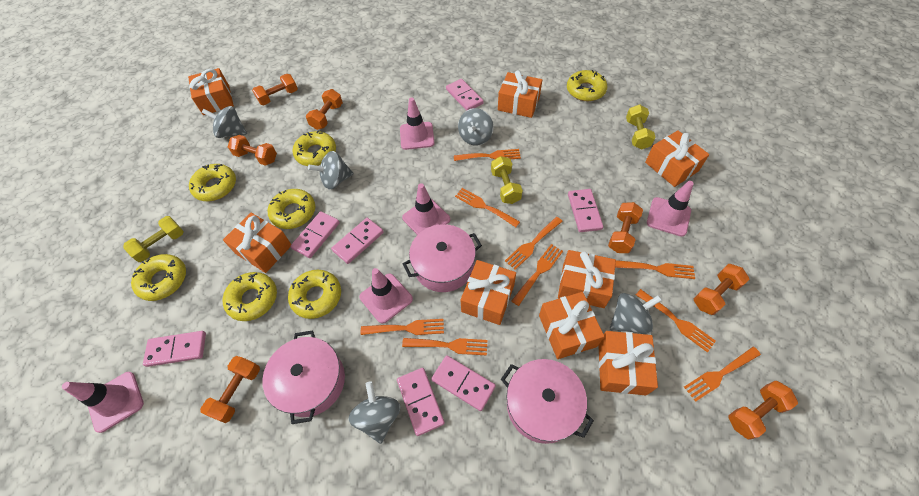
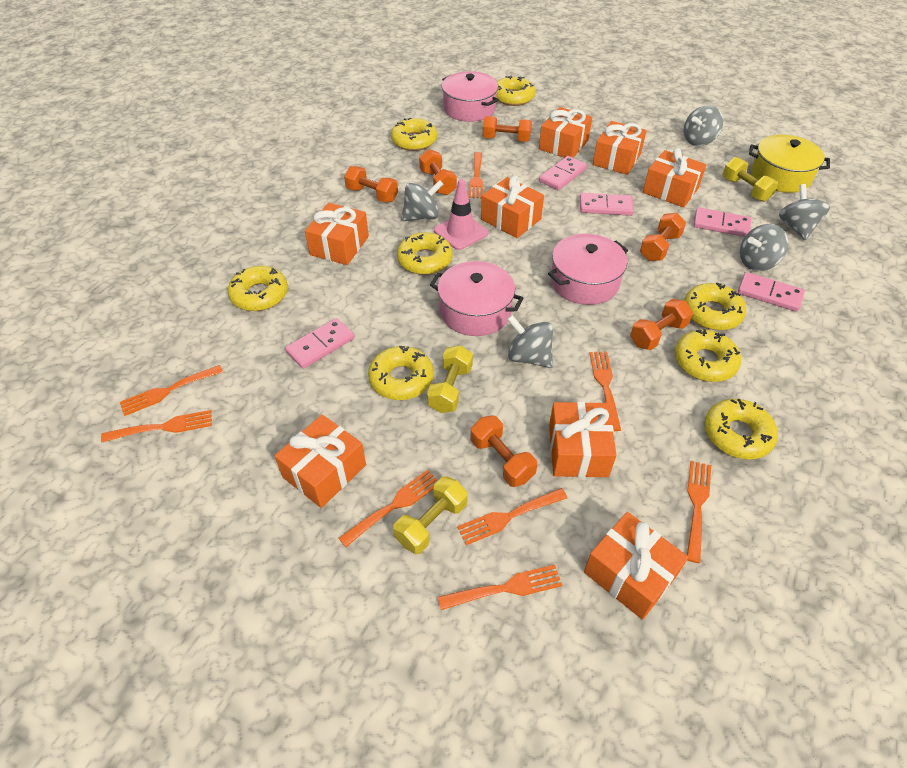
orange dumbbell: 7 -> 6
orange fork: 9 -> 8
pink domino: 7 -> 5
pink traffic cone: 5 -> 1
yellow donut: 7 -> 8
yellow pot: 0 -> 1

